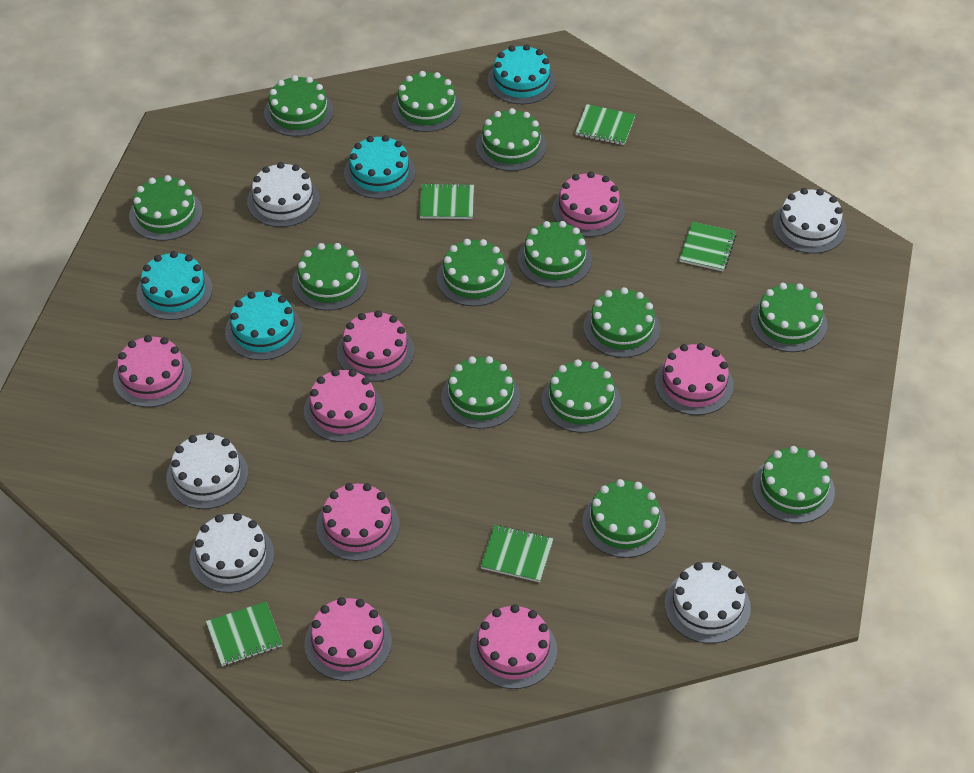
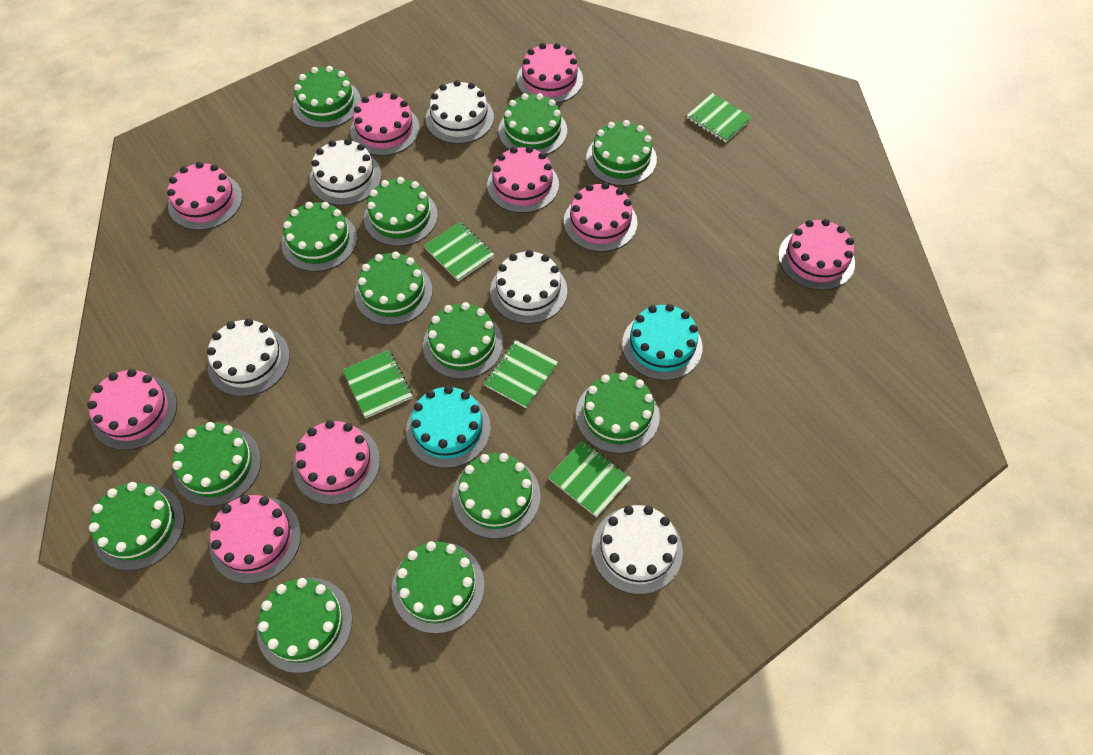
pink cake: 8 -> 9
turquoise cake: 4 -> 2

